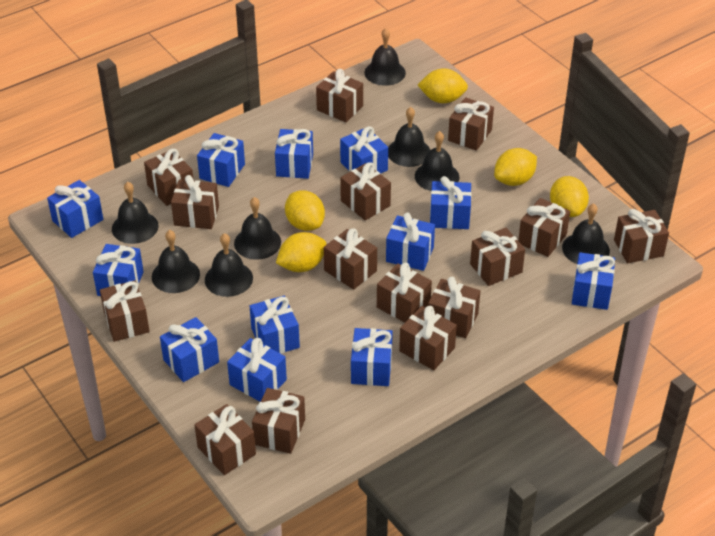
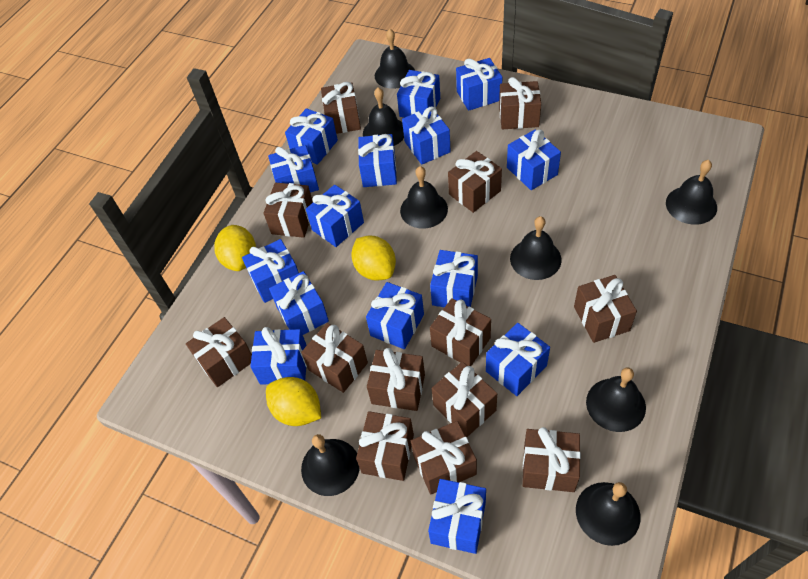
blue gift: 12 -> 15
brown gift: 15 -> 13
yellow lemon: 5 -> 3

